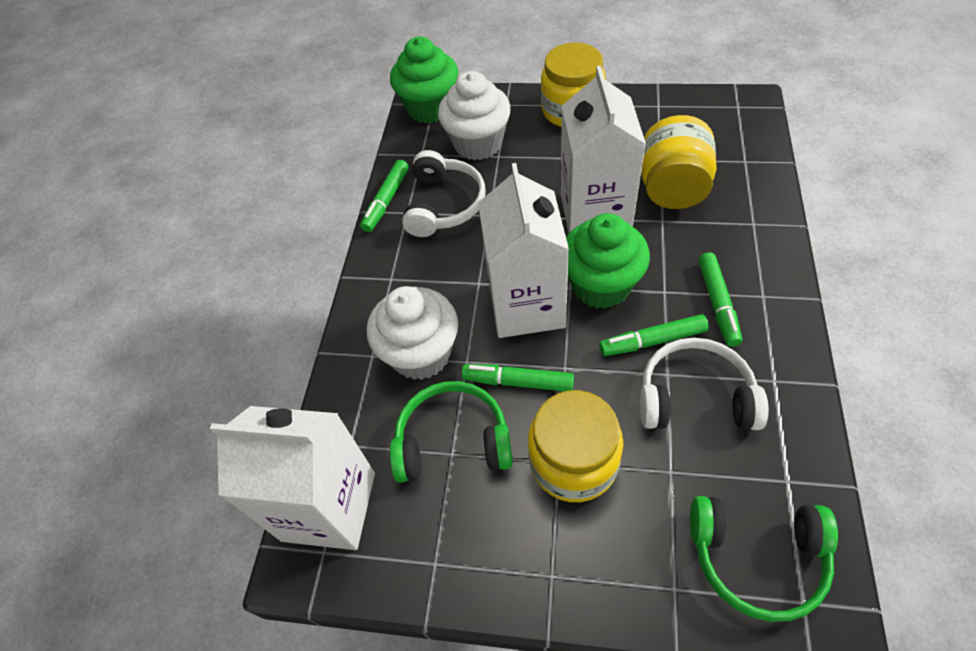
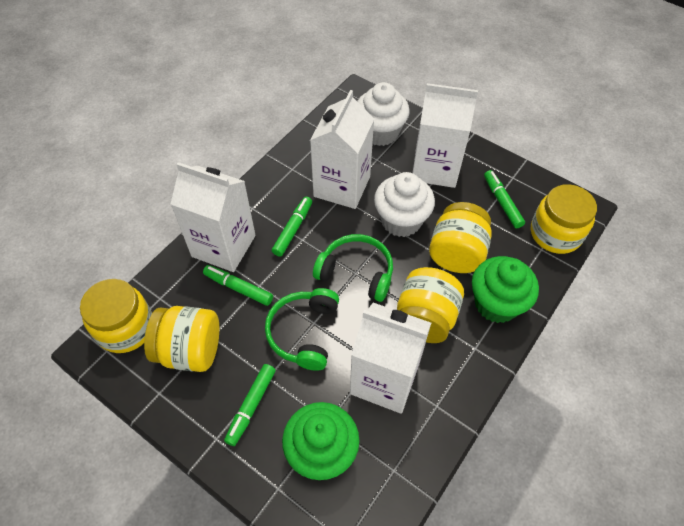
white carton: 3 -> 4
white headphones: 2 -> 0
yellow jar: 3 -> 5

